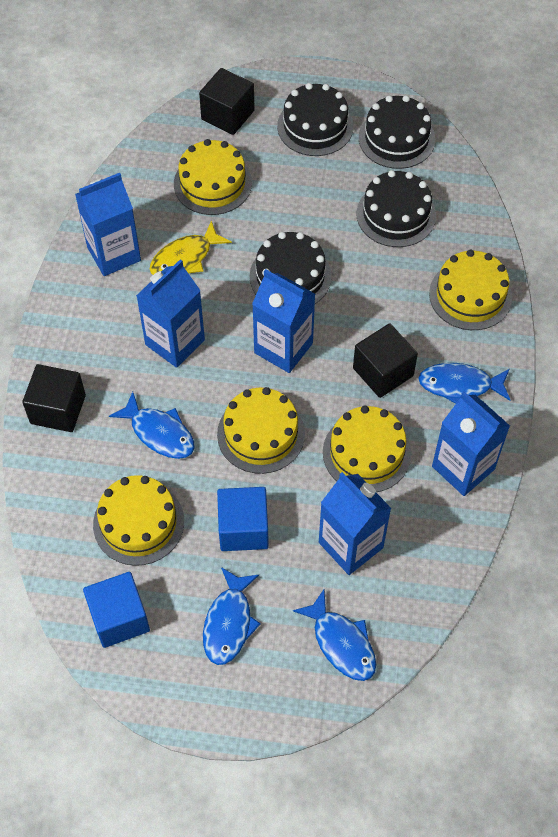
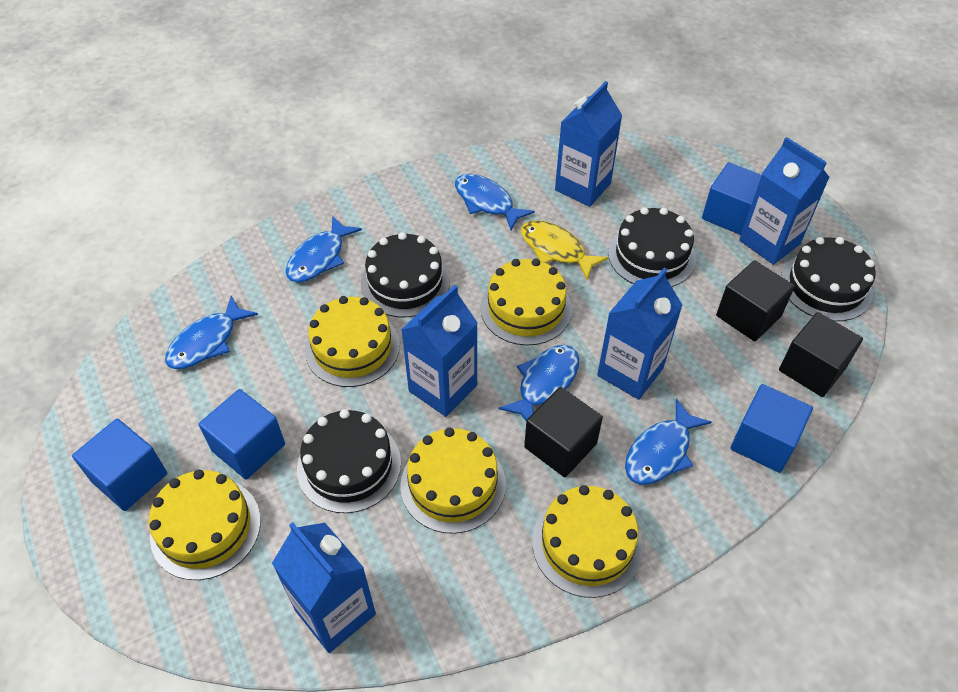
blue cube: 2 -> 4
blue fish: 4 -> 5

